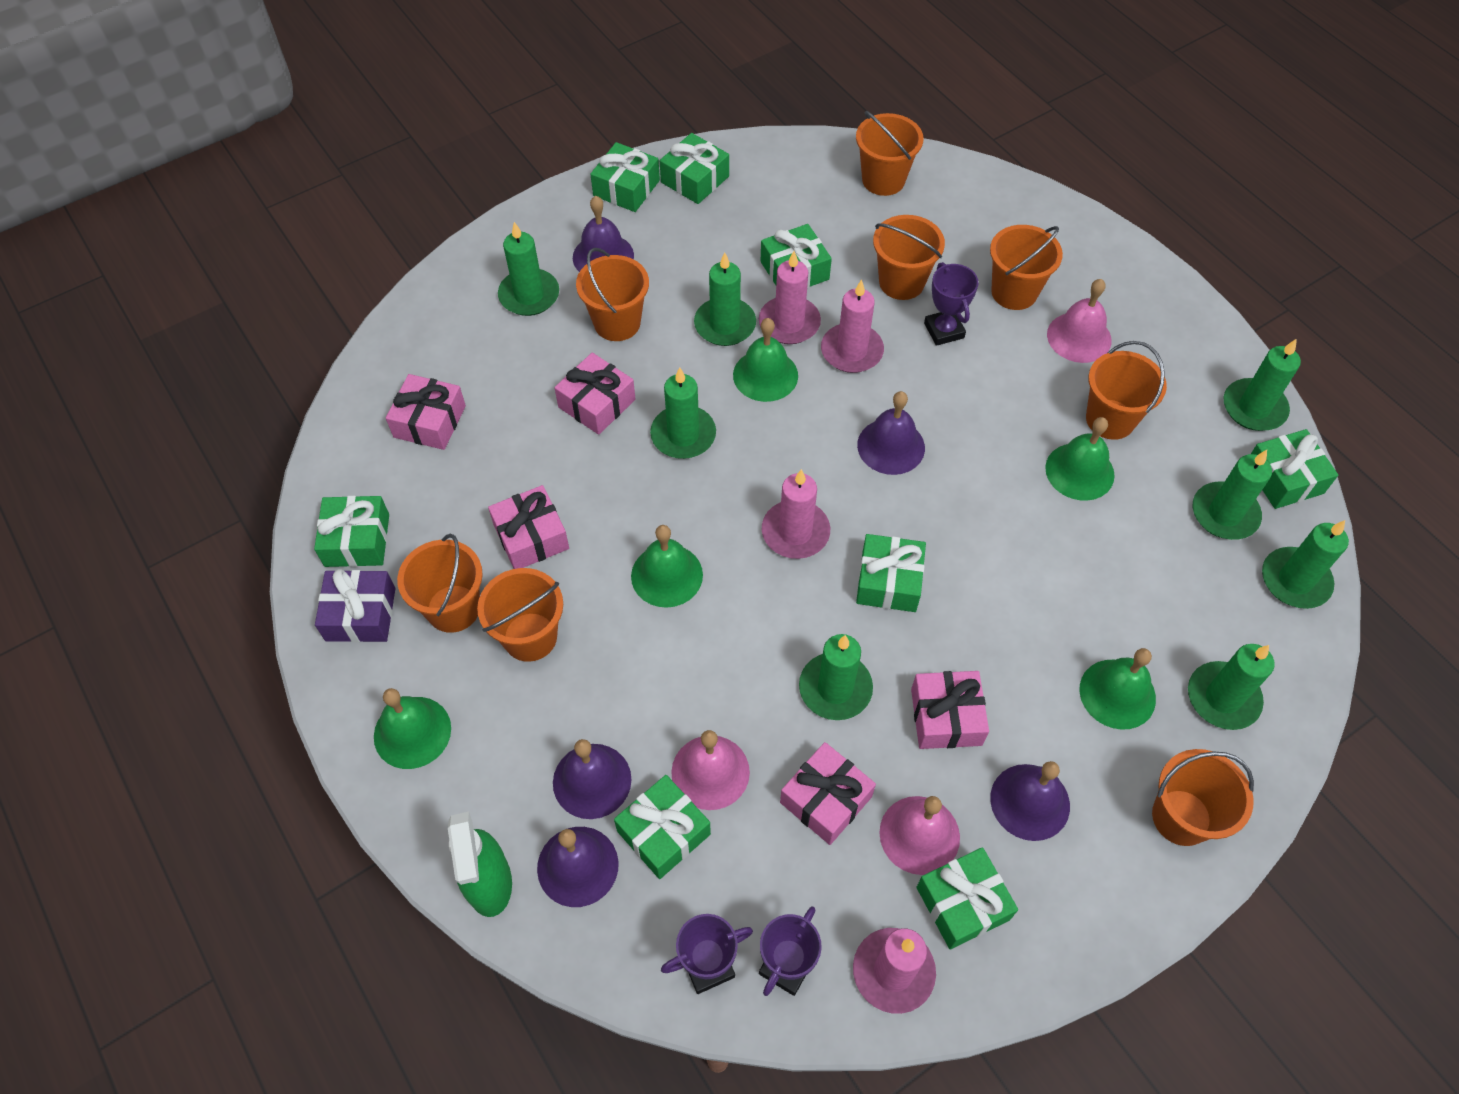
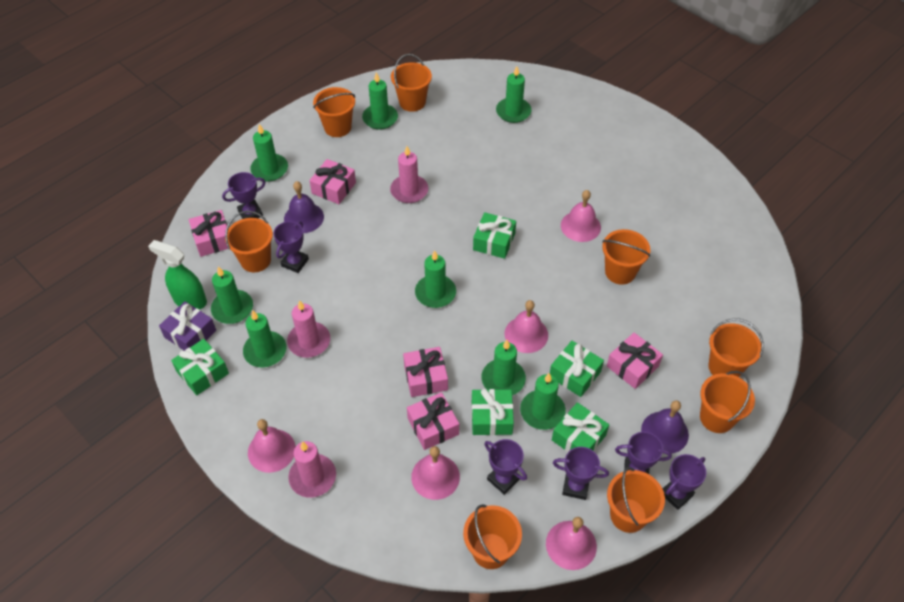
green bell: 5 -> 0
green gift: 8 -> 5
pink bell: 3 -> 5
pink candle: 4 -> 3
purple bell: 5 -> 2
purple trophy: 3 -> 6

